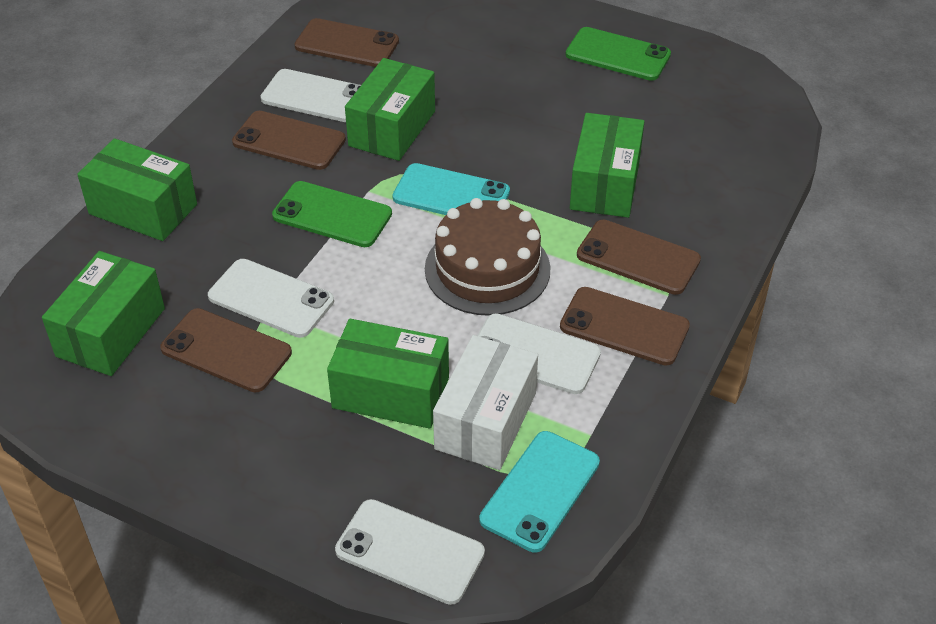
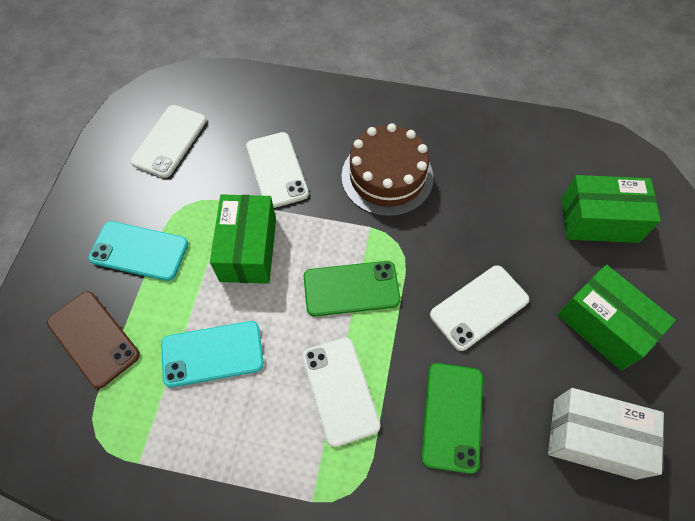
brown phone: 5 -> 1
green box: 5 -> 3

